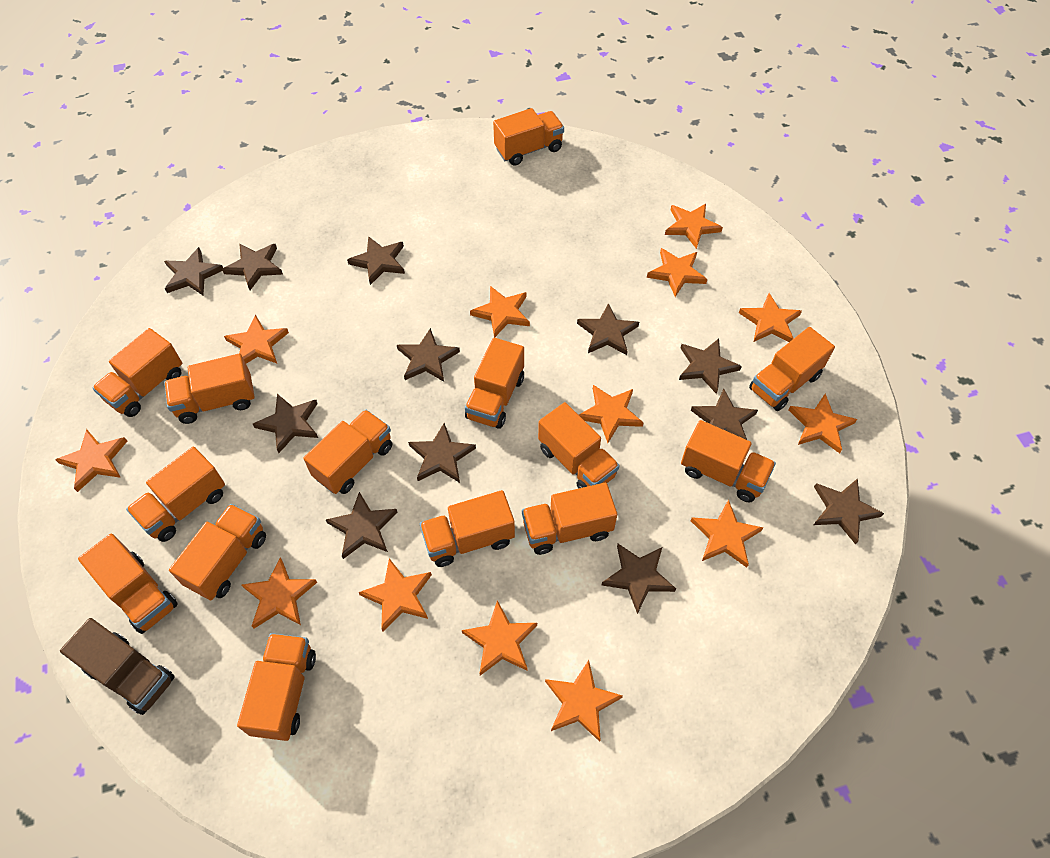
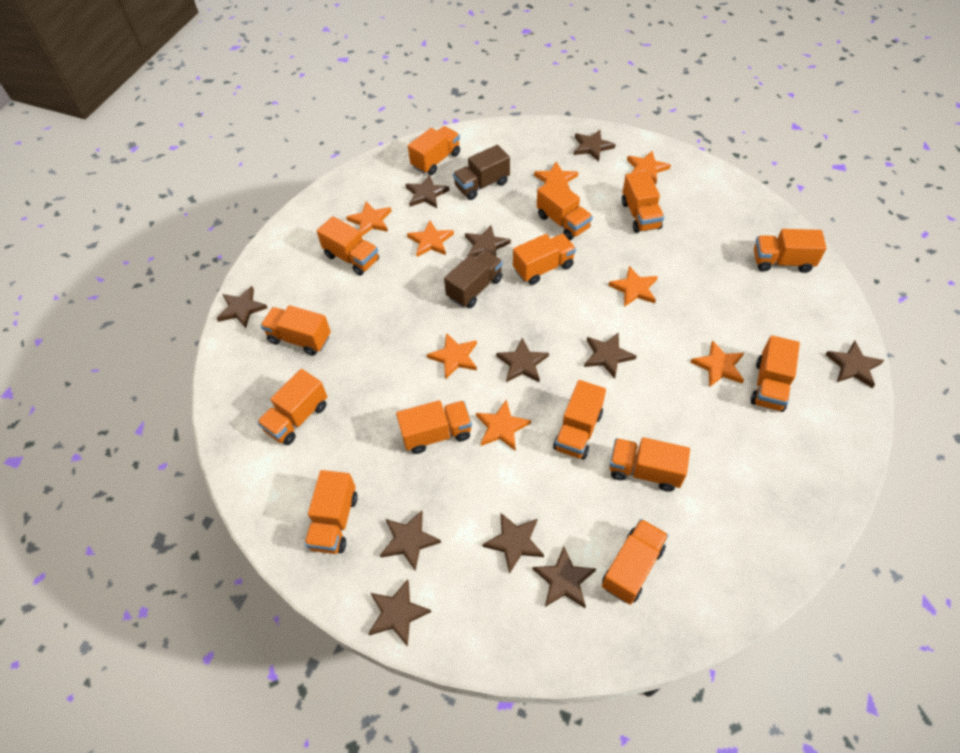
brown star: 12 -> 11
brown truck: 1 -> 2
orange star: 13 -> 8

